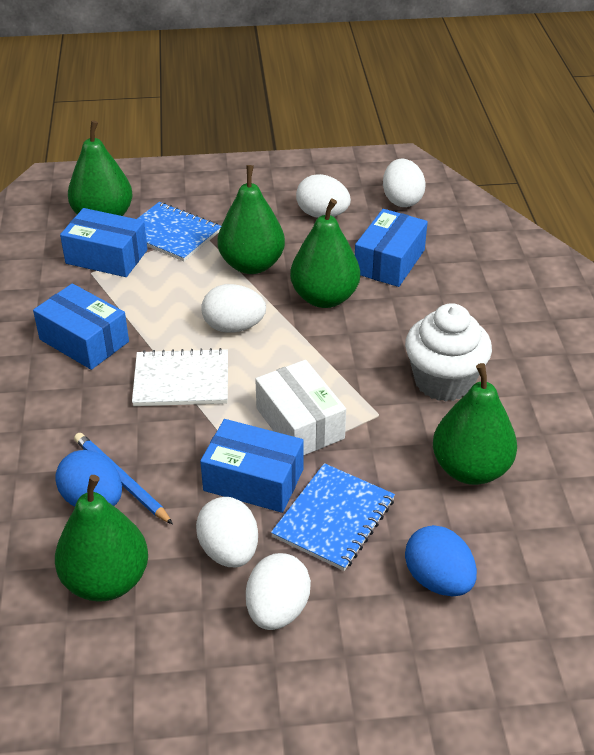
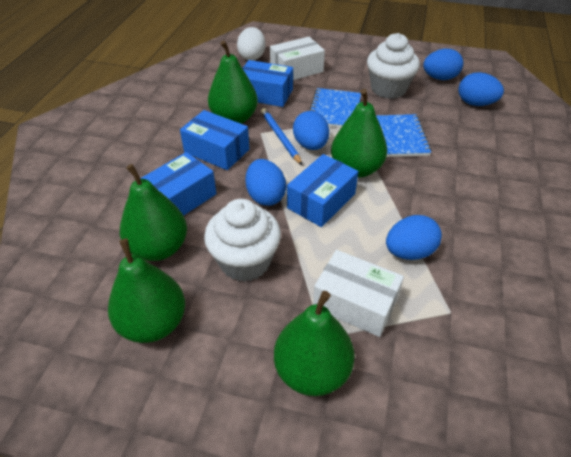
blue egg: 2 -> 5
white box: 1 -> 2
white cupcake: 1 -> 2
white egg: 5 -> 1
white notebook: 1 -> 0

